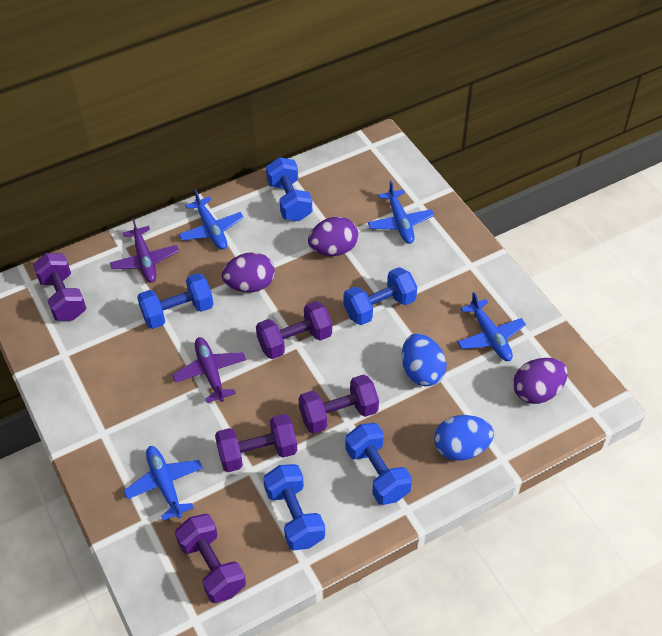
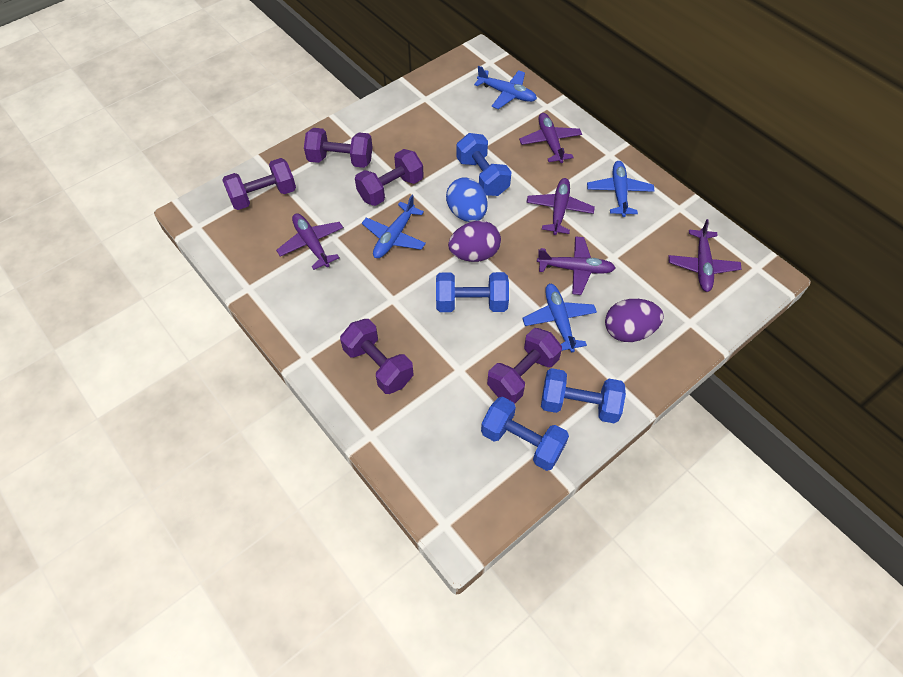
blue dumbbell: 5 -> 4
blue egg: 2 -> 1
purple egg: 3 -> 2
purple plane: 2 -> 5

